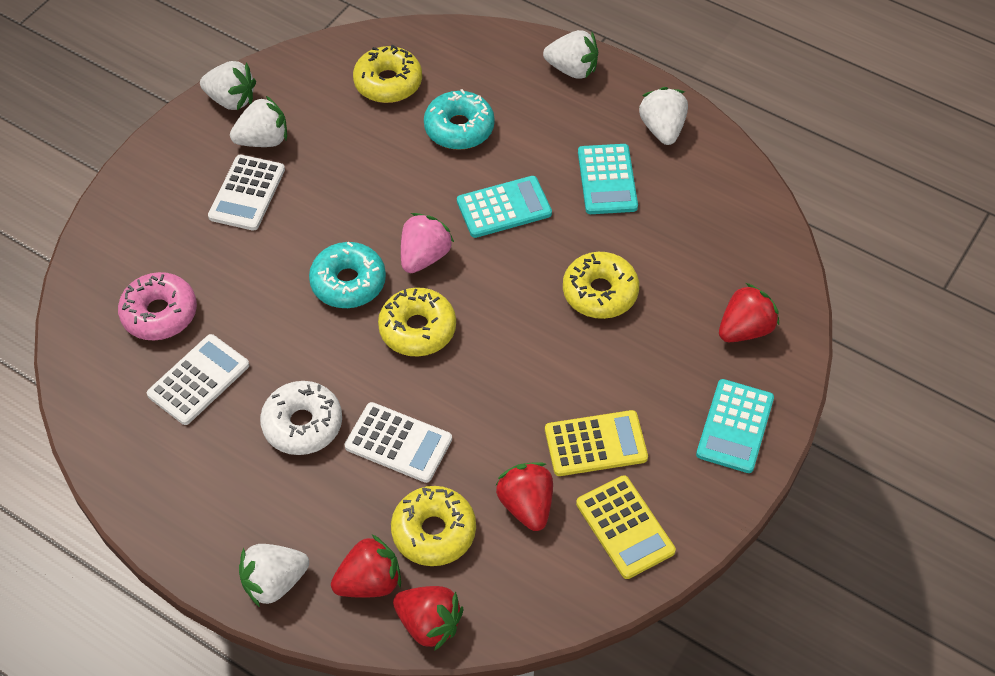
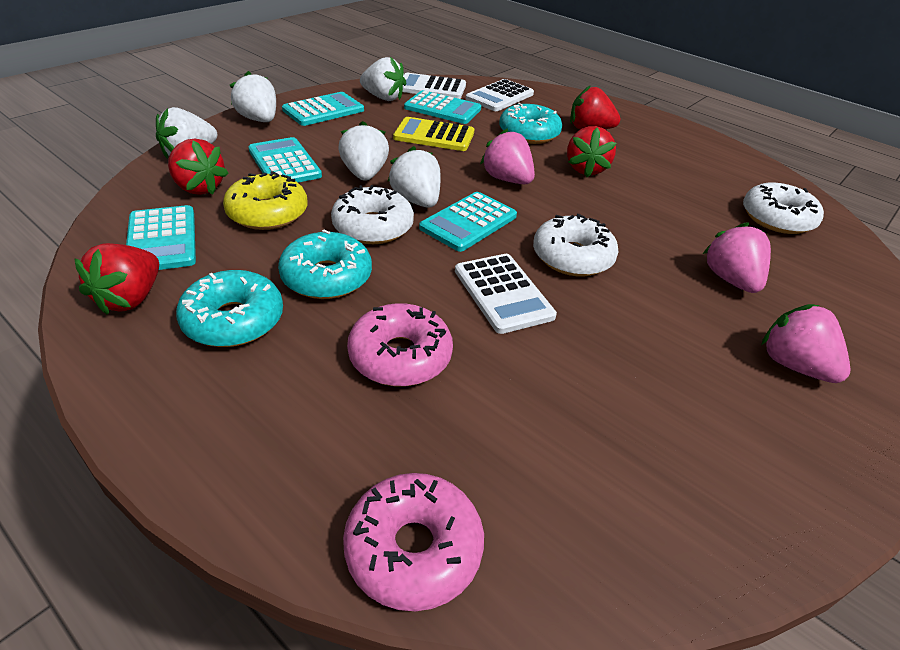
pink donut: 1 -> 2
pink strawberry: 1 -> 3
turquoise calculator: 3 -> 5
turquoise donut: 2 -> 3
white donut: 1 -> 3
yellow calculator: 2 -> 1
yellow donut: 4 -> 1

